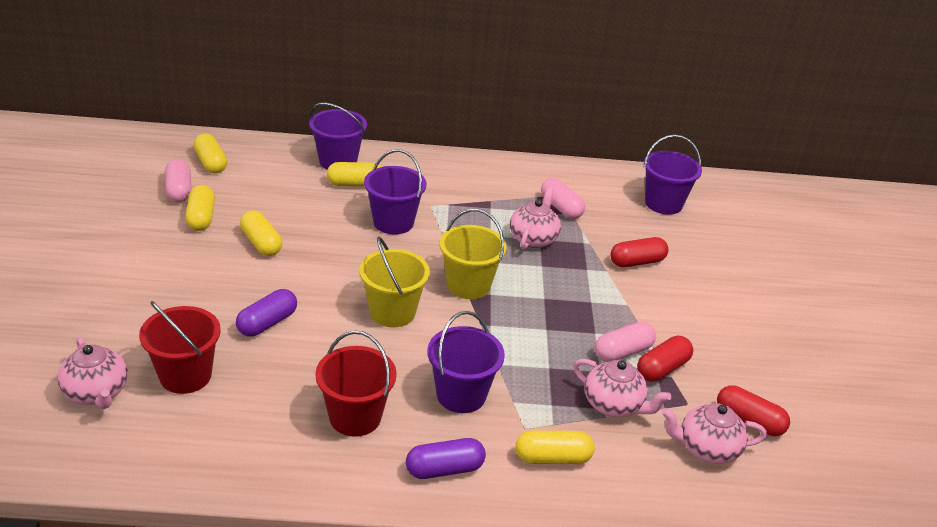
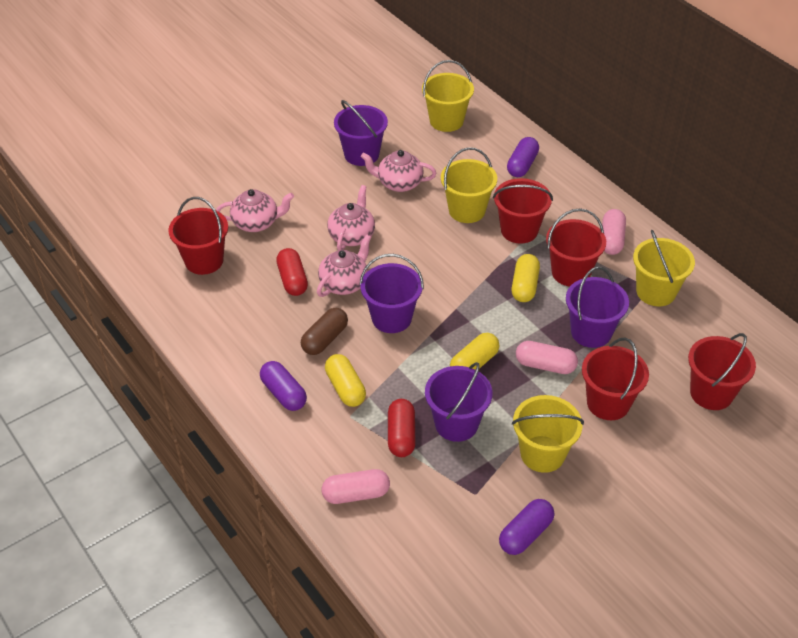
brown capsule: 0 -> 1
purple capsule: 2 -> 3
red bucket: 2 -> 5
red capsule: 3 -> 2
yellow bucket: 2 -> 4
yellow capsule: 5 -> 3

